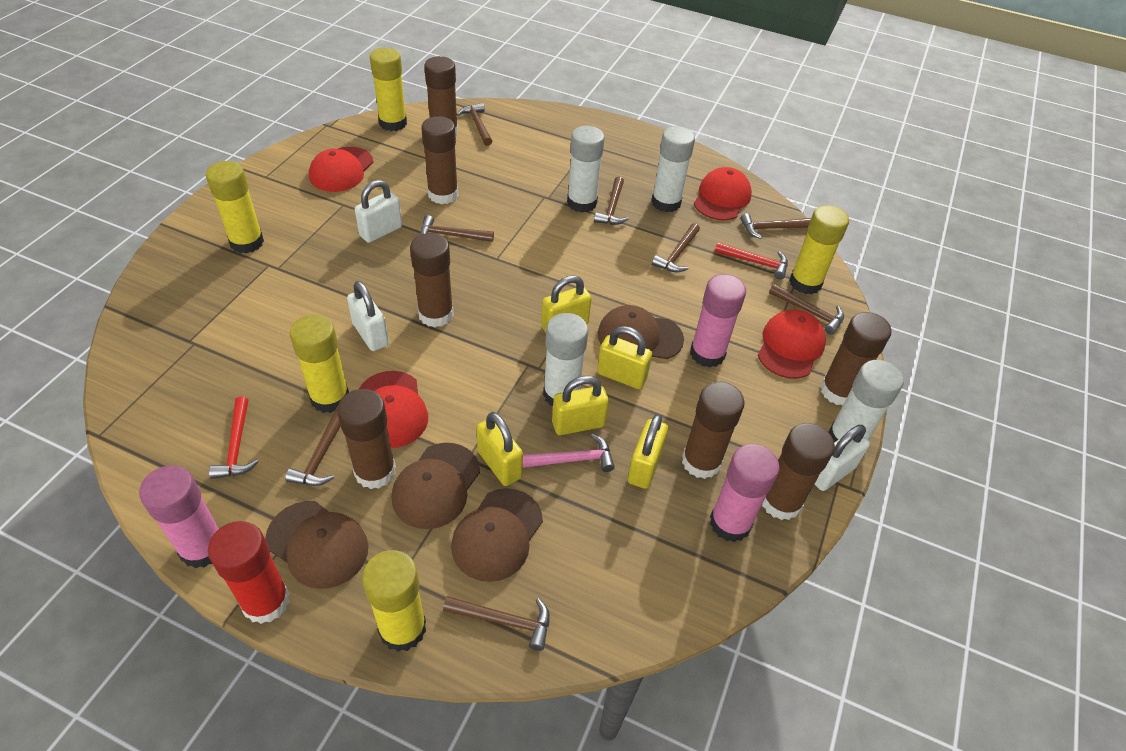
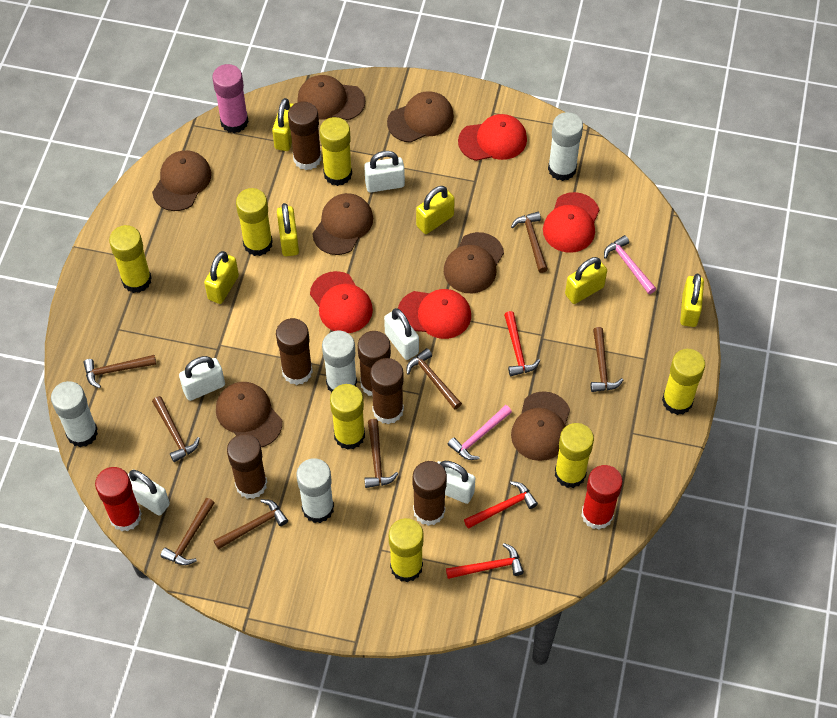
brown cap: 4 -> 7
brown glue stick: 7 -> 6
pink glue stick: 3 -> 1
pink hammer: 1 -> 2
red glue stick: 1 -> 2
red hammer: 2 -> 3
white padlock: 3 -> 5
yellow glue stick: 5 -> 7
yellow padlock: 5 -> 6

